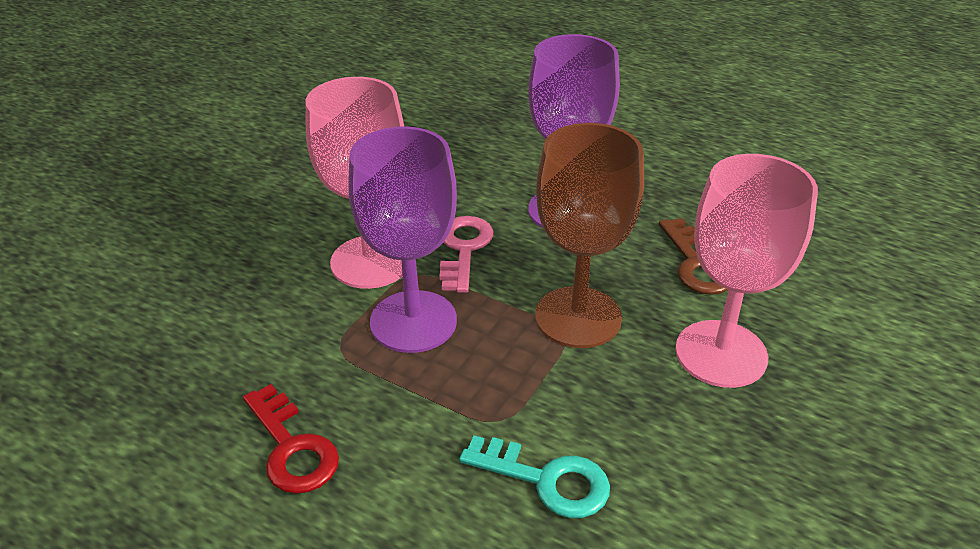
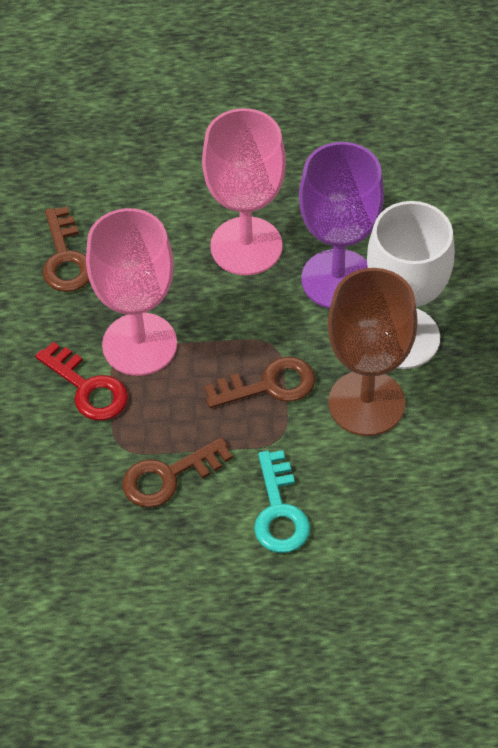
brown key: 1 -> 3
pink key: 1 -> 0
purple goblet: 2 -> 1
white goblet: 0 -> 1

